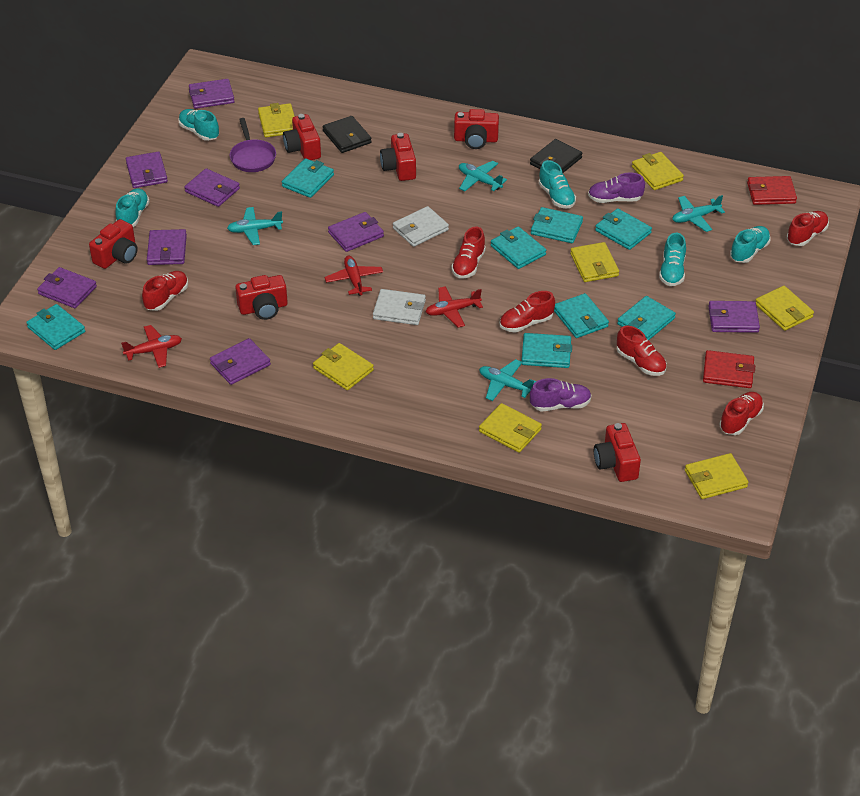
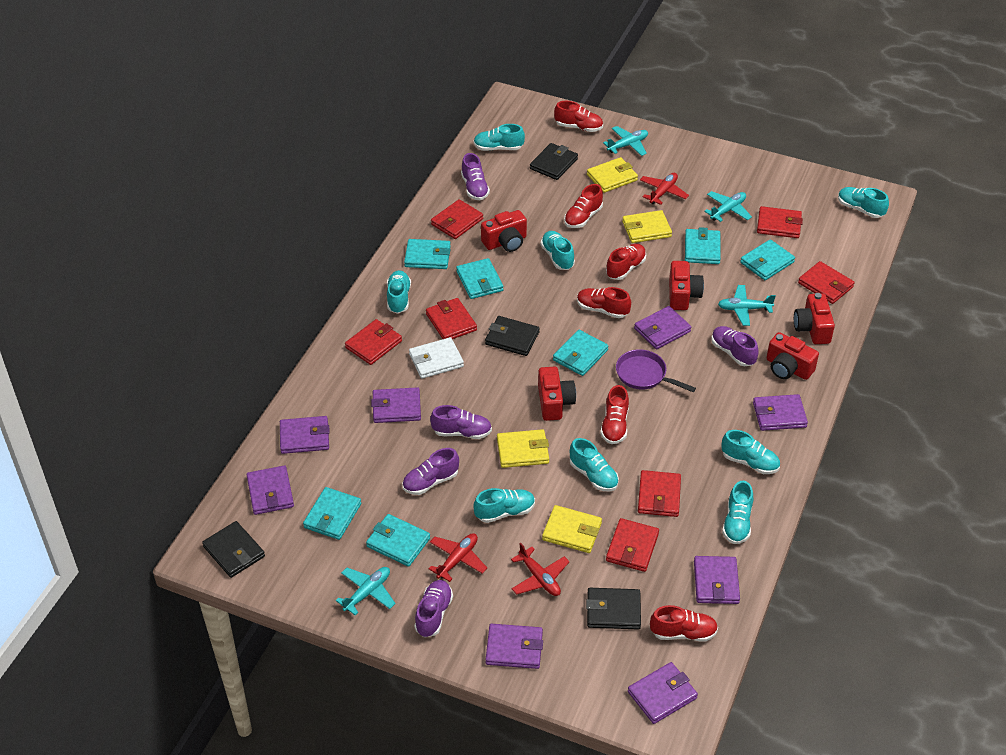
black wallet: 2 -> 4
purple shoe: 2 -> 5
red camera: 6 -> 5
red wallet: 2 -> 7
turquoise shoe: 5 -> 8
turquoise wallet: 8 -> 7
white wallet: 2 -> 1
yellow wallet: 7 -> 4

